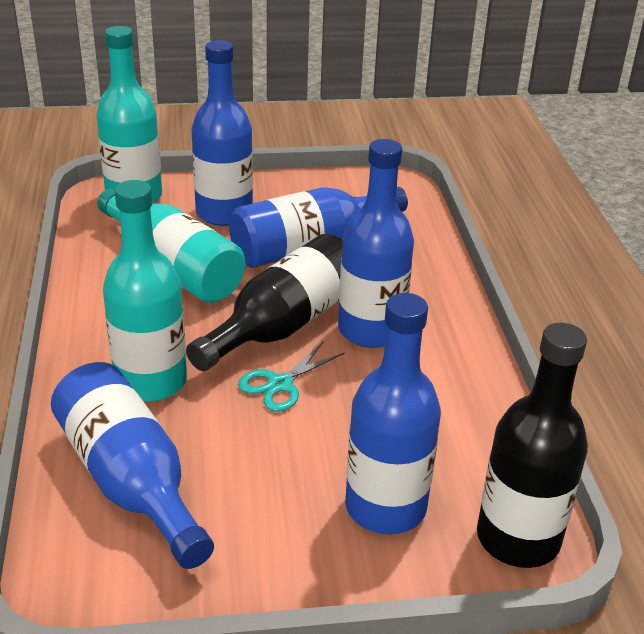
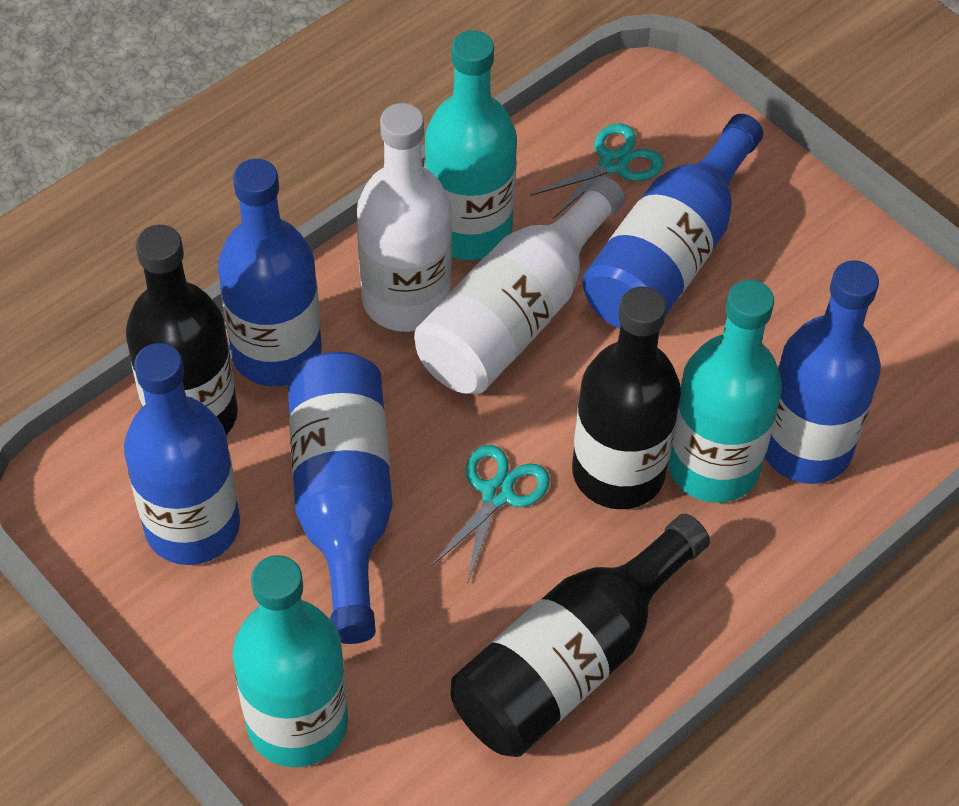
black bottle: 2 -> 3
turquoise scissors: 1 -> 2
white bottle: 0 -> 2

